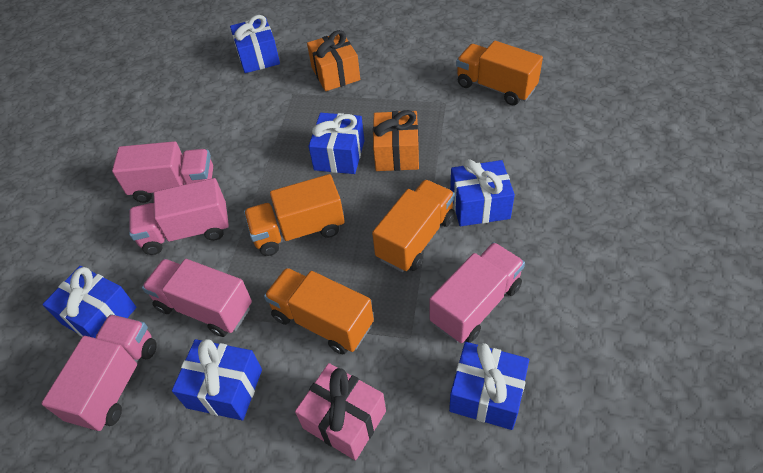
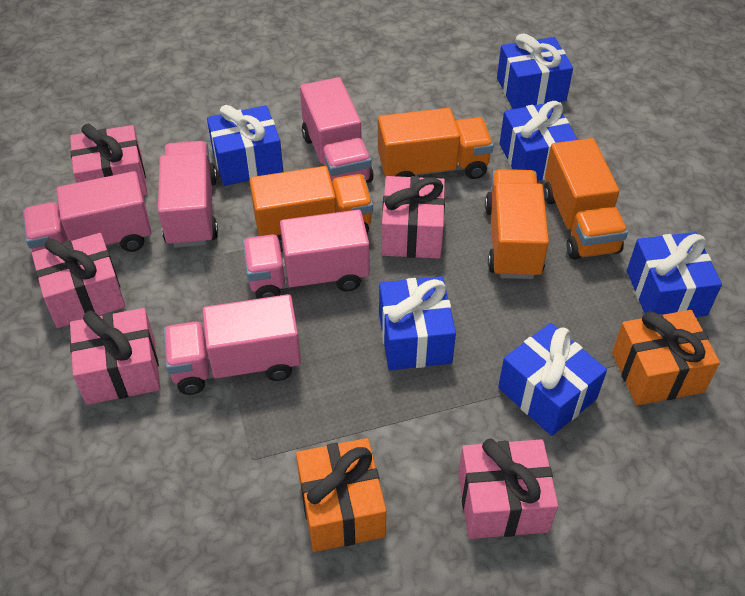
pink gift: 1 -> 5

